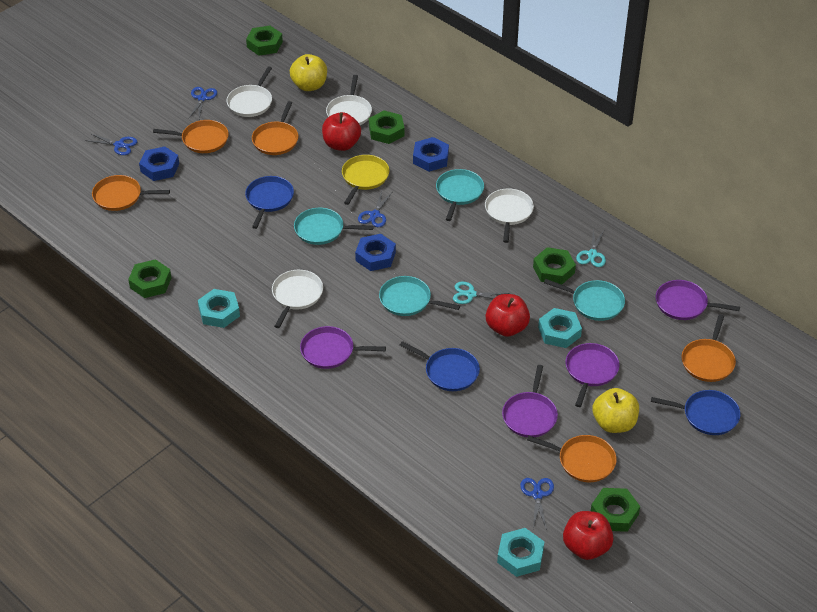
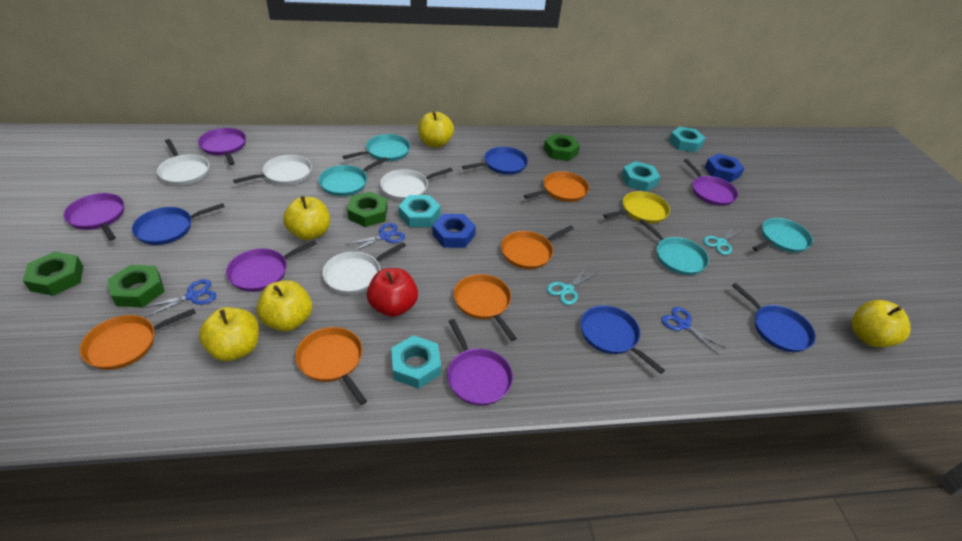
blue nut: 3 -> 2
blue pan: 3 -> 4
blue scissors: 4 -> 3
green nut: 5 -> 4
purple pan: 4 -> 5
red apple: 3 -> 1
turquoise nut: 3 -> 4
yellow apple: 2 -> 5

